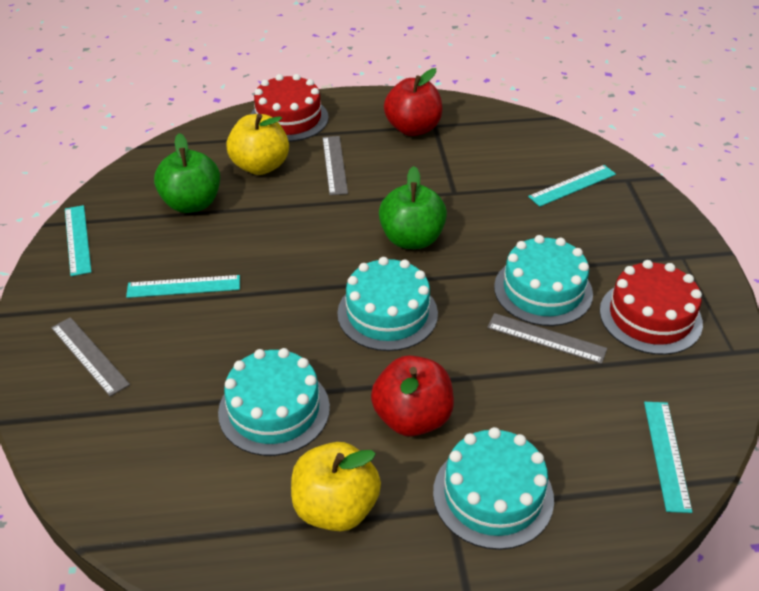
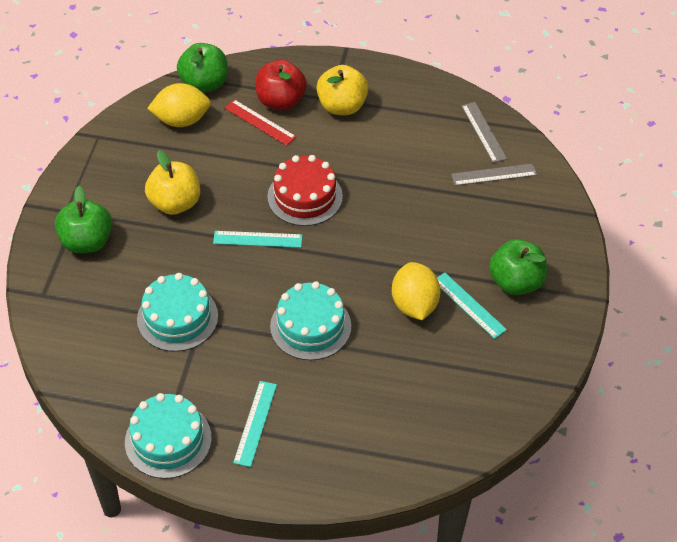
green apple: 2 -> 3
grey ruler: 3 -> 2
red apple: 2 -> 1
red cake: 2 -> 1
red ruler: 0 -> 1
turquoise cake: 4 -> 3
turquoise ruler: 4 -> 3
yellow lemon: 0 -> 2

